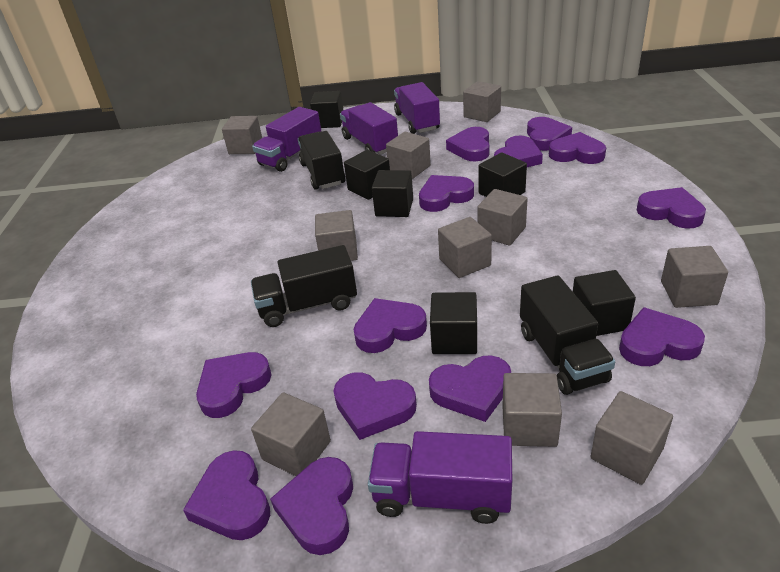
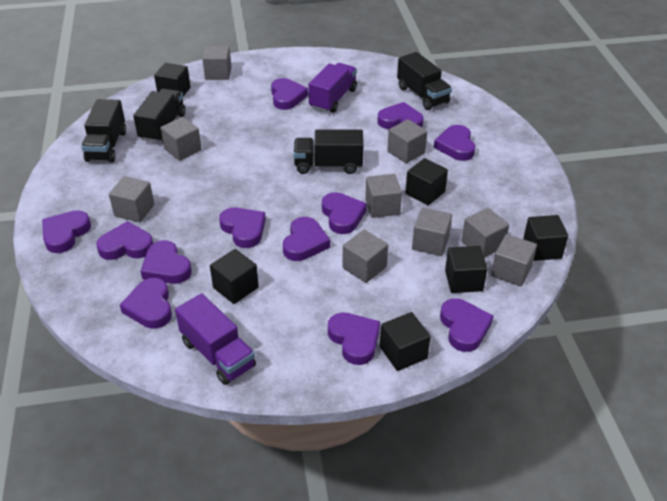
black truck: 3 -> 4
grey cube: 10 -> 9
purple heart: 13 -> 12
purple truck: 4 -> 2

